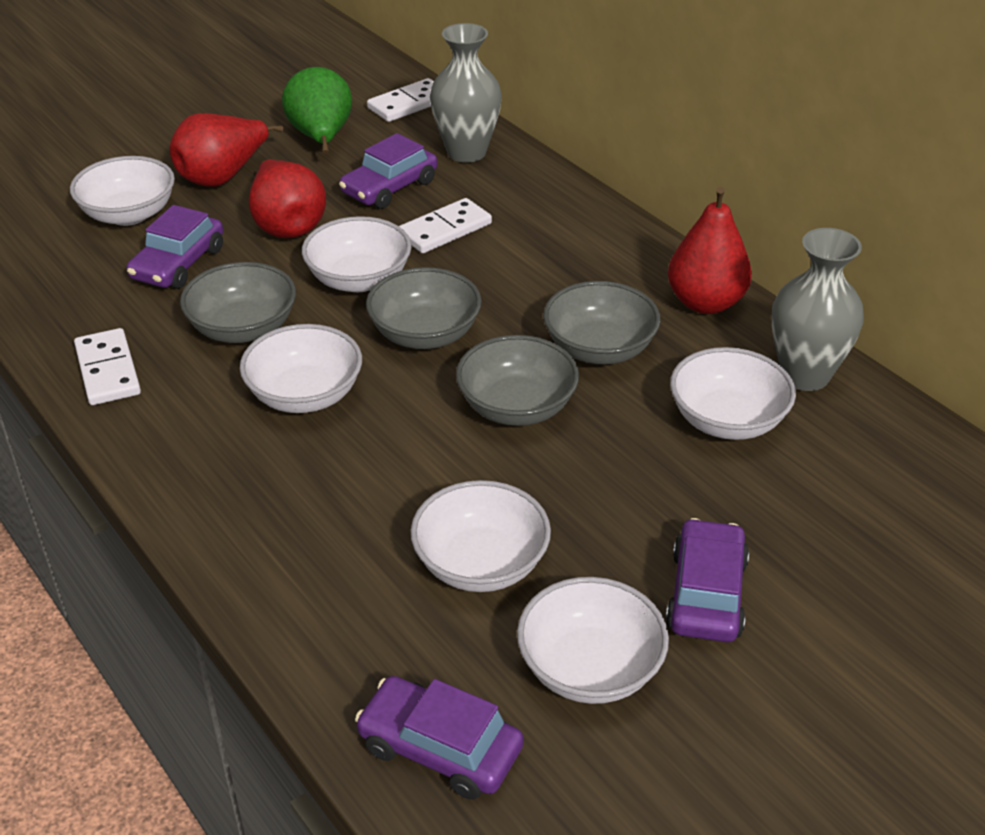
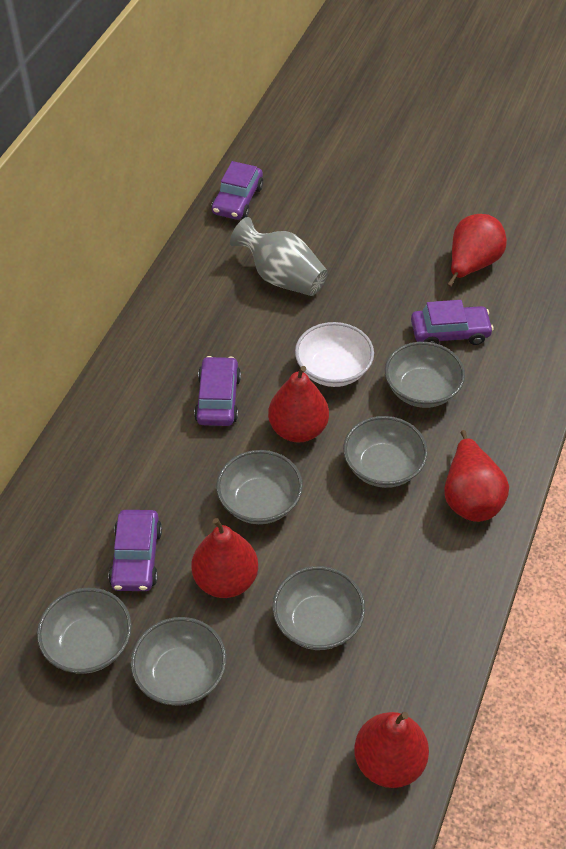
green pear: 1 -> 0
grey bowl: 4 -> 6
grey vase: 2 -> 1
red pear: 3 -> 5
white bowl: 6 -> 1
white domino: 3 -> 0

